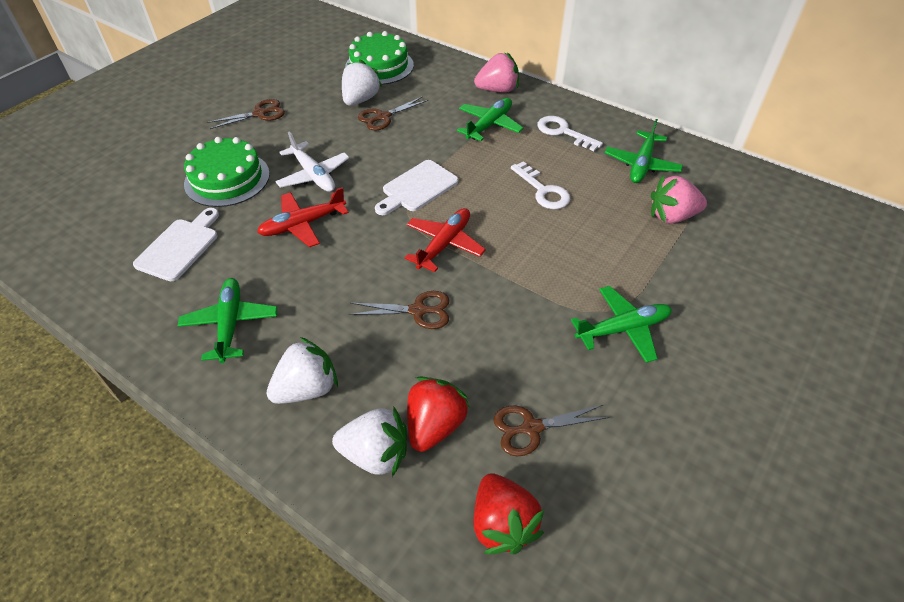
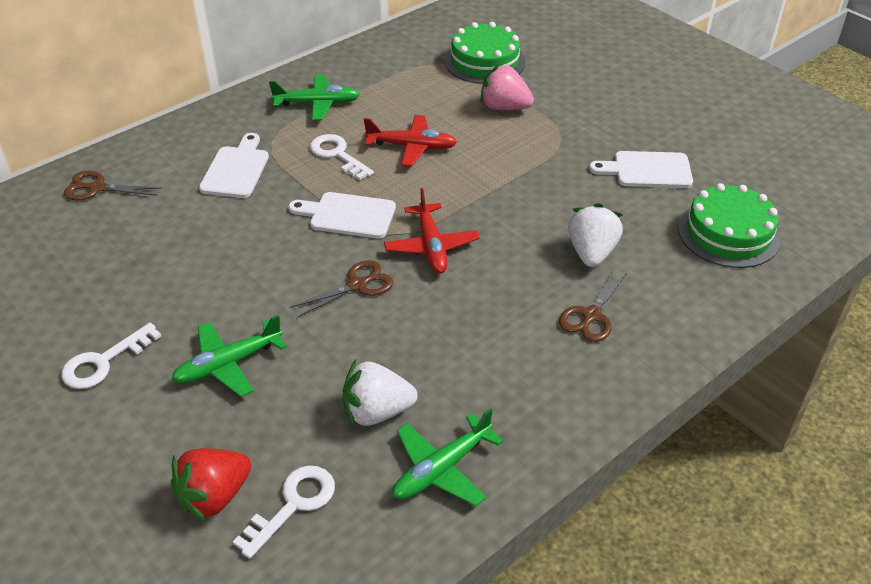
brown scissors: 4 -> 3
green plane: 4 -> 3
pink strawberry: 2 -> 1
red strawberry: 2 -> 1
white cutting board: 2 -> 3
white key: 2 -> 3
white plane: 1 -> 0
white strawberry: 3 -> 2

